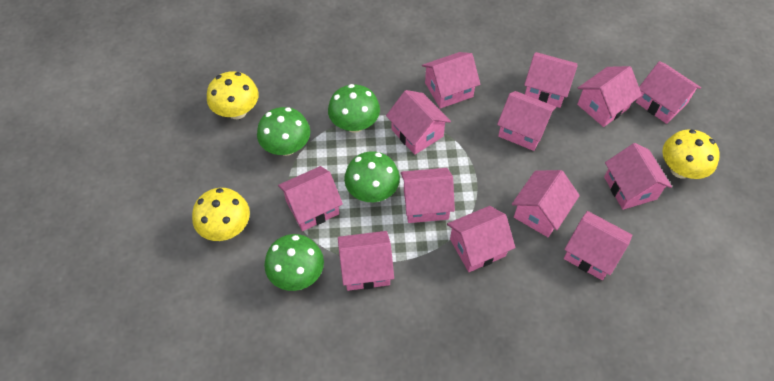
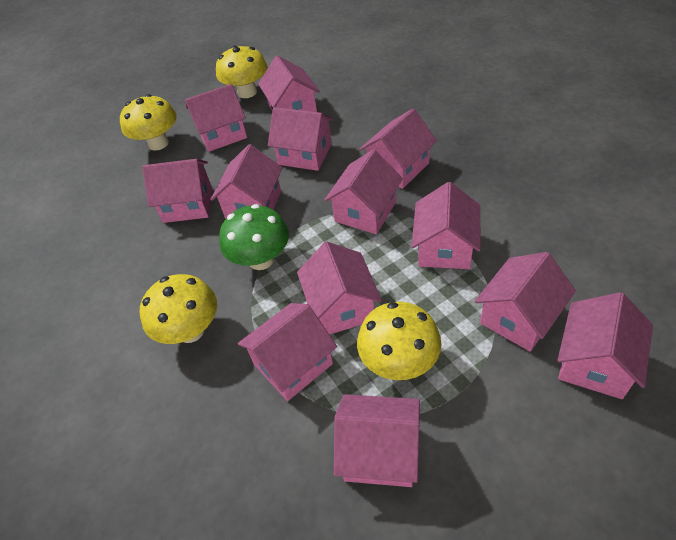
green mushroom: 4 -> 1
yellow mushroom: 3 -> 4

